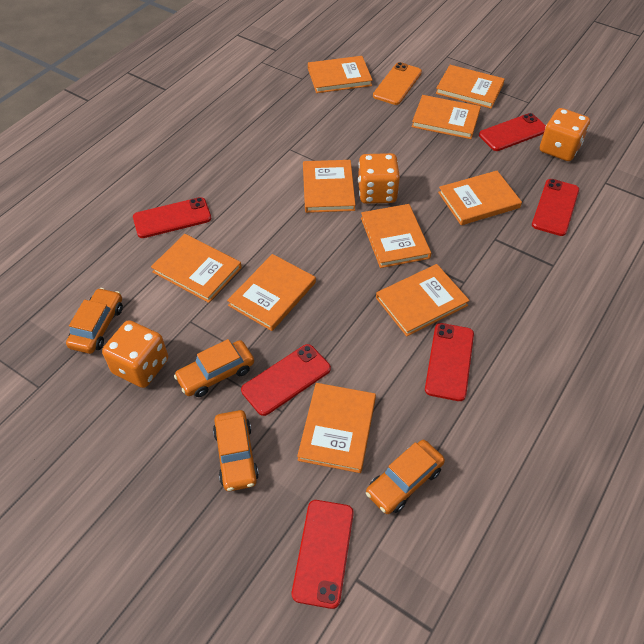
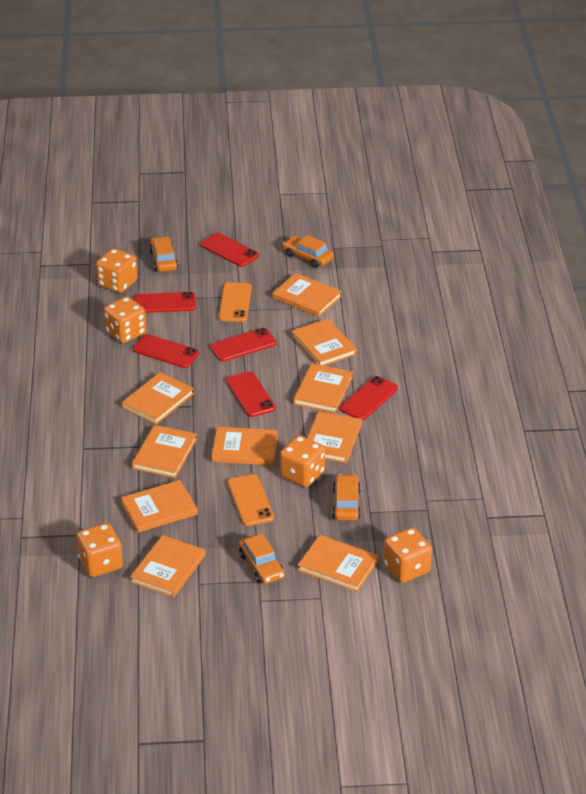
orange dice: 3 -> 5
orange phone: 1 -> 2

